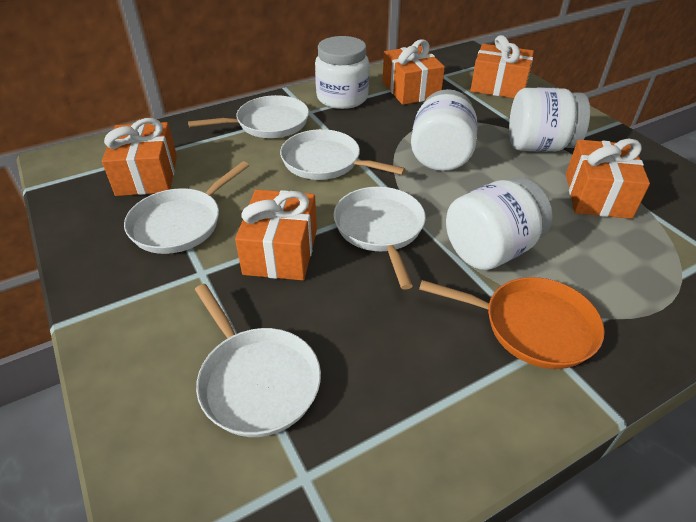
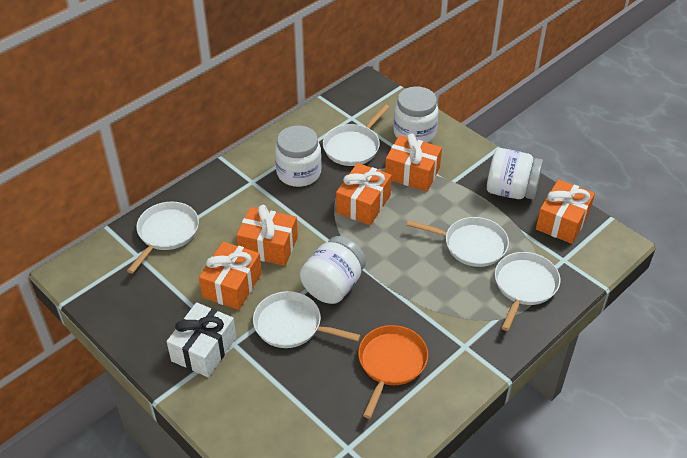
white gift: 0 -> 1

